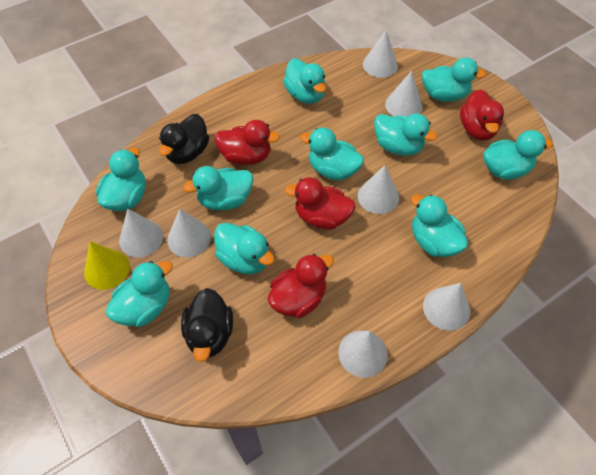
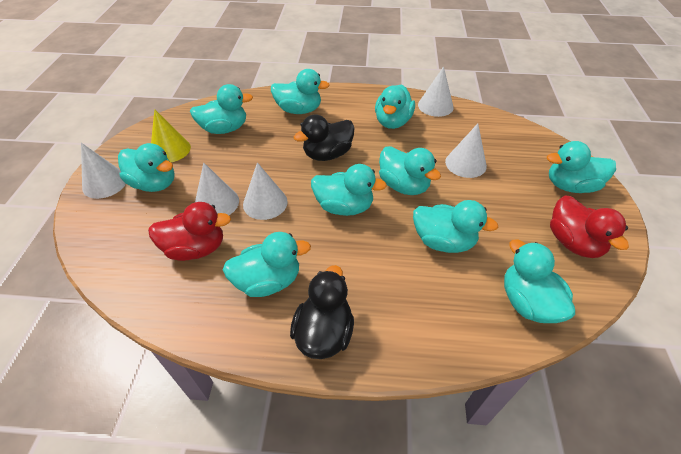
red duck: 4 -> 2
white cone: 7 -> 5

